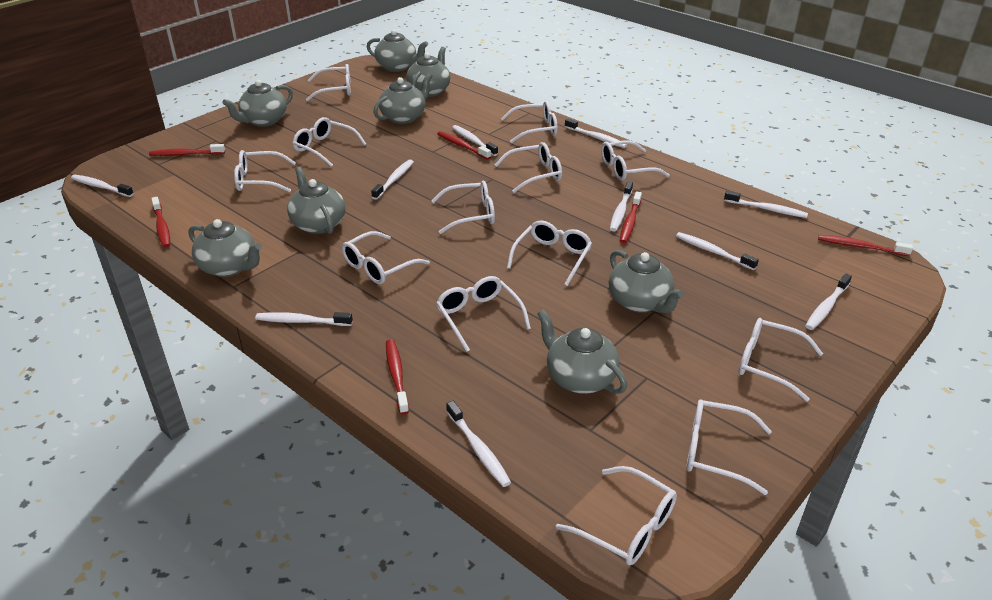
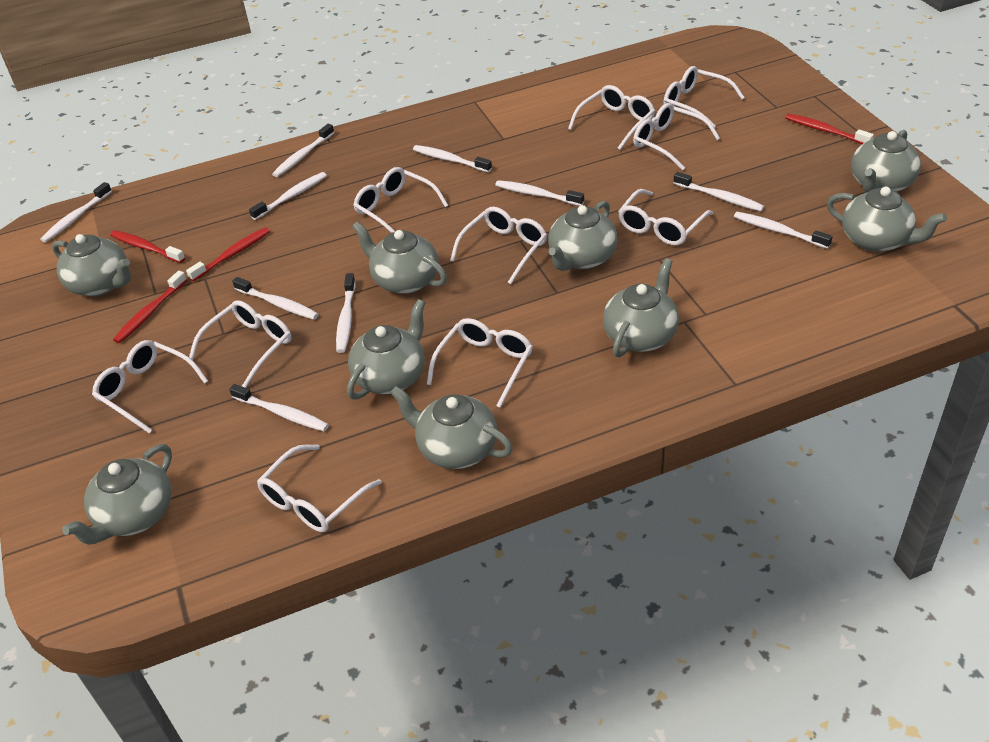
grey teapot: 8 -> 9
red toothbrush: 6 -> 4
white glasses: 13 -> 10

